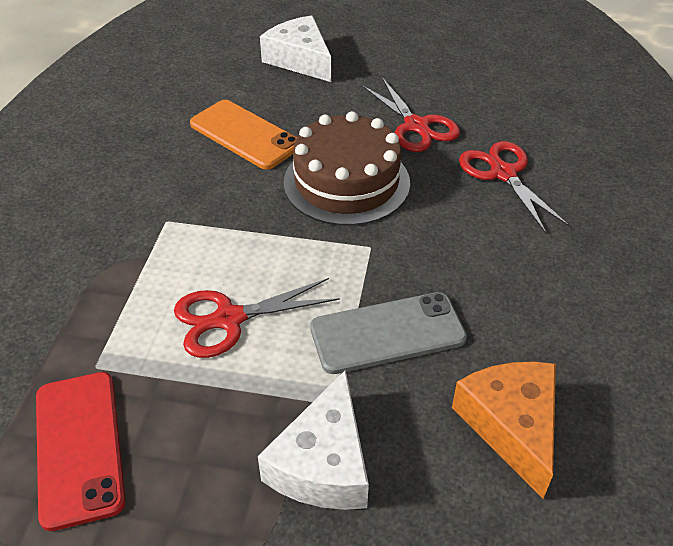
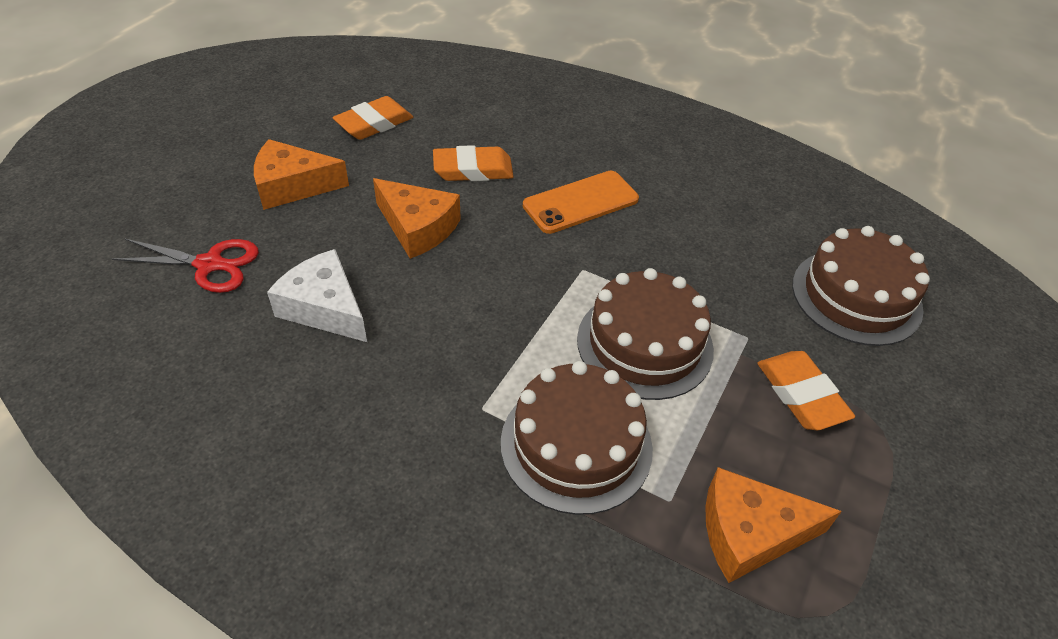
brown cake: 1 -> 3
grey phone: 1 -> 0
orange cheese: 1 -> 3
orange eraser: 0 -> 3
red phone: 1 -> 0
red scissors: 3 -> 1
white cheese: 2 -> 1

